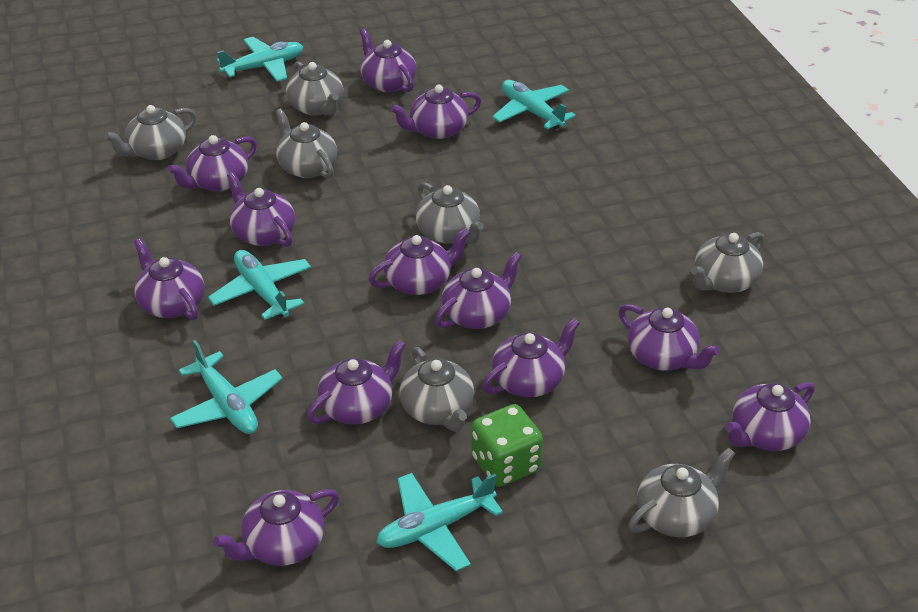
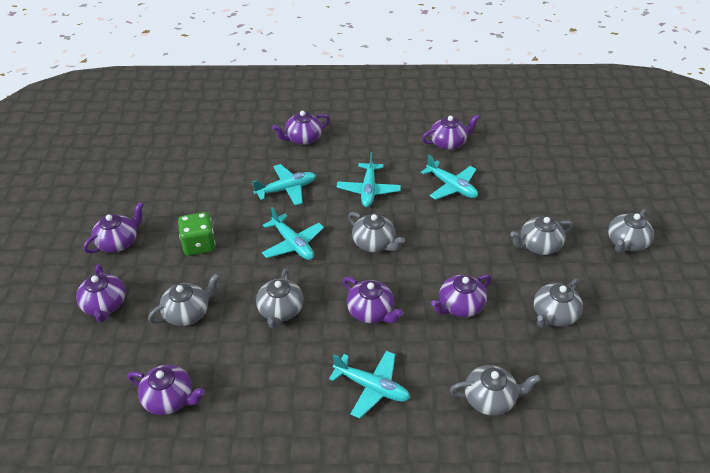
purple teapot: 12 -> 7

